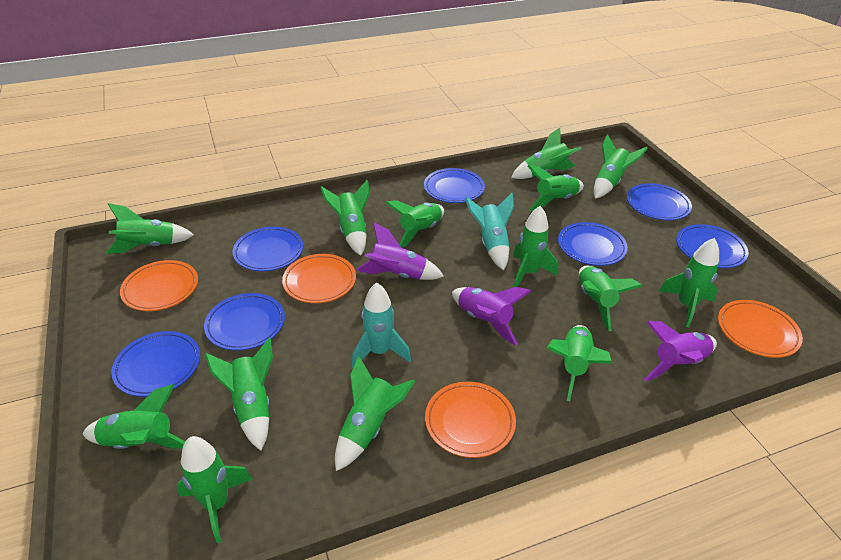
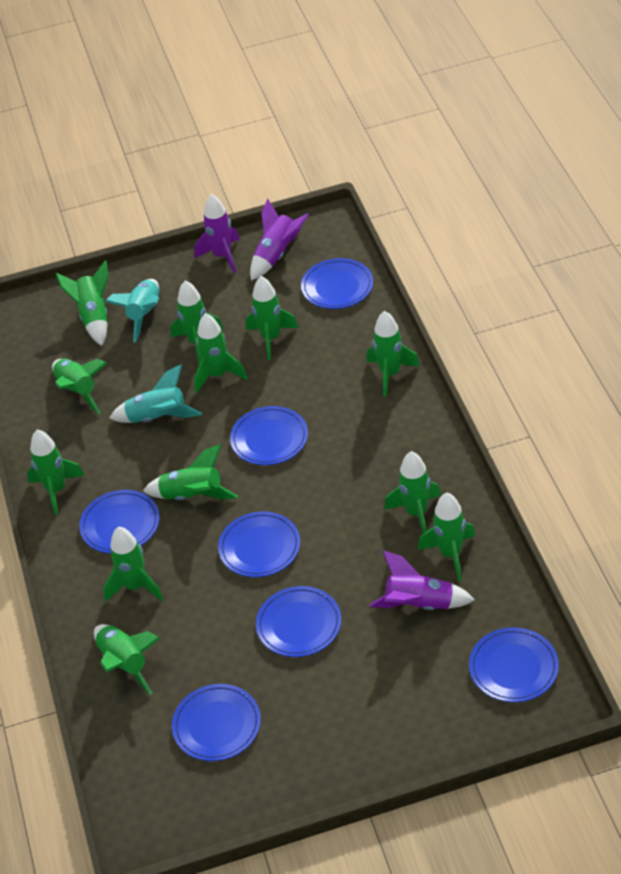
green rocket: 14 -> 12
orange plate: 4 -> 0

